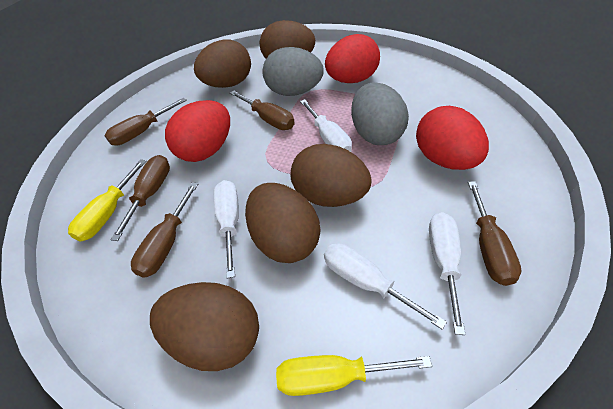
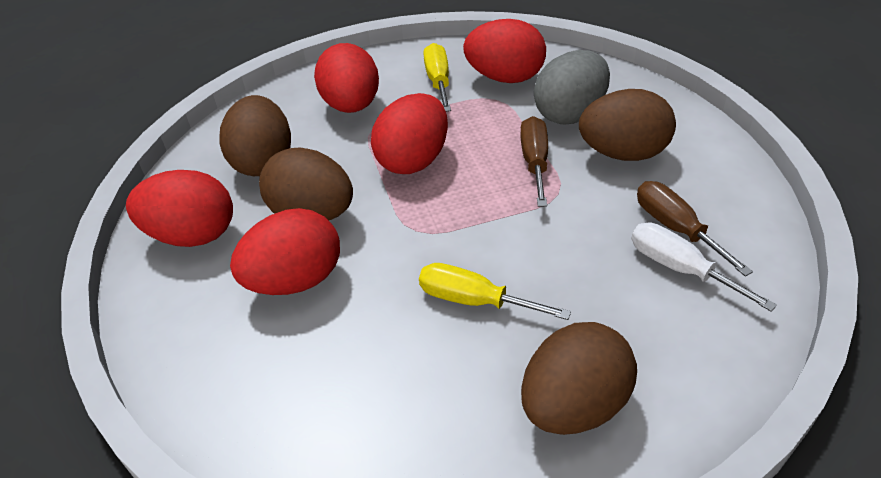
brown egg: 5 -> 4
brown screwdriver: 5 -> 2
grey egg: 2 -> 1
red egg: 3 -> 5
white screwdriver: 4 -> 1

